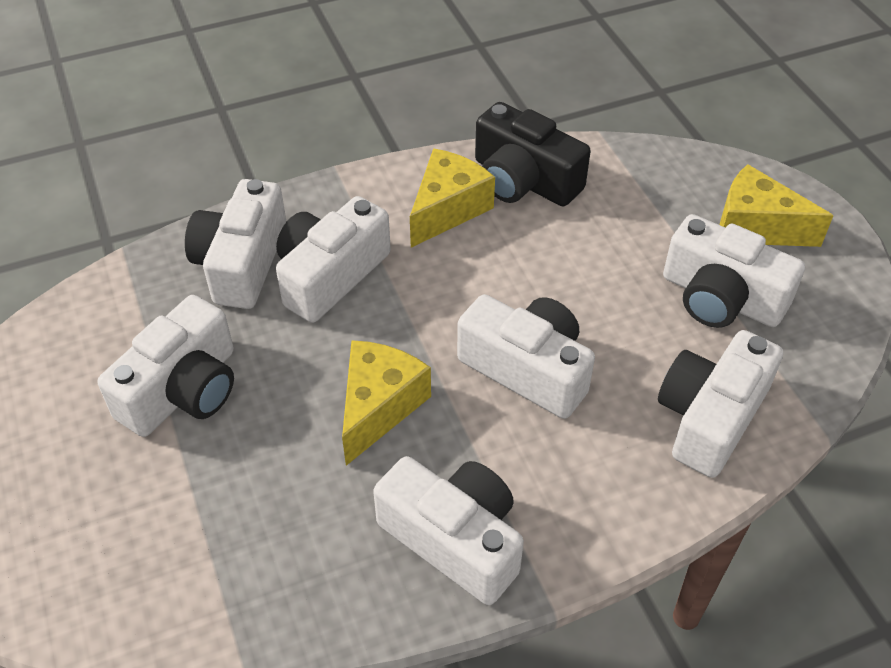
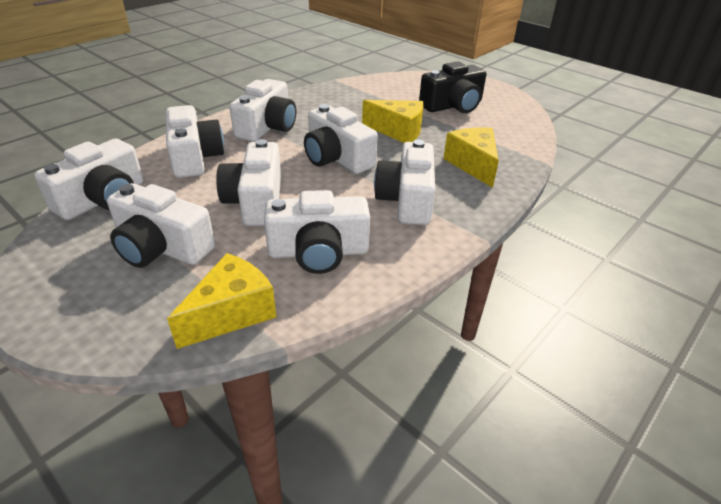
white camera: 7 -> 8

